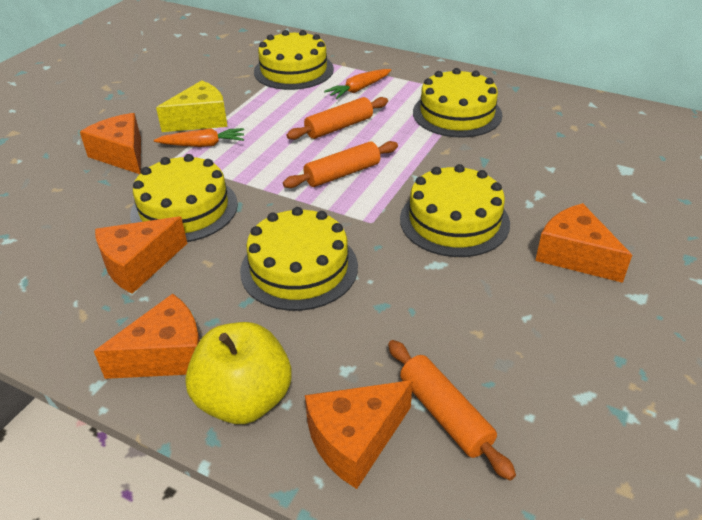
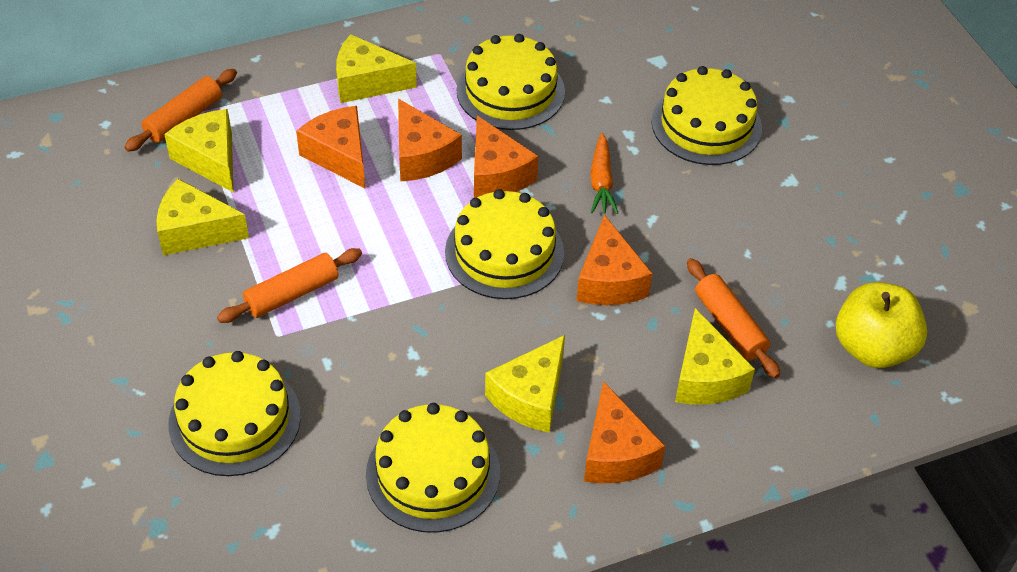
orange carrot: 2 -> 1
yellow cheese: 1 -> 5

